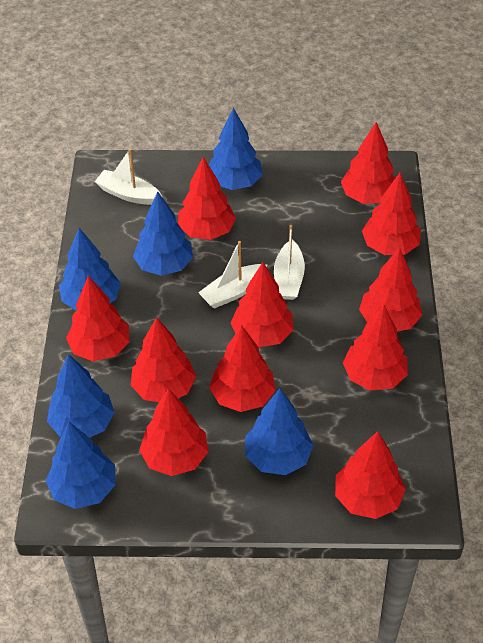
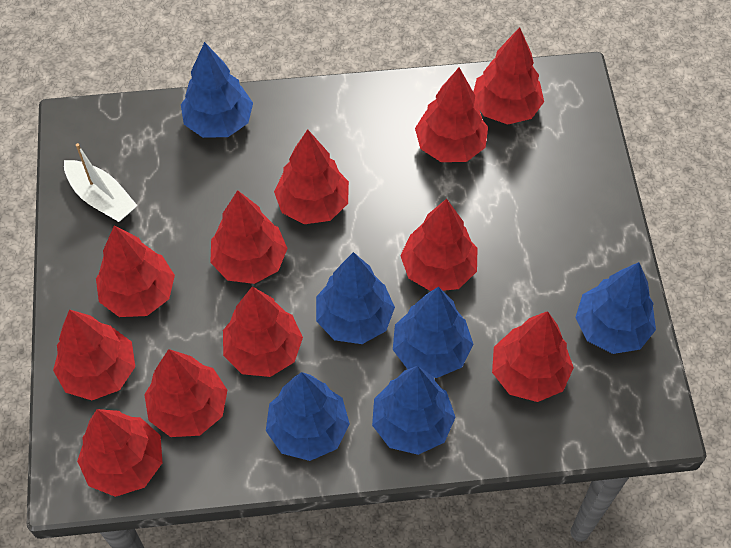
white boat: 3 -> 1

